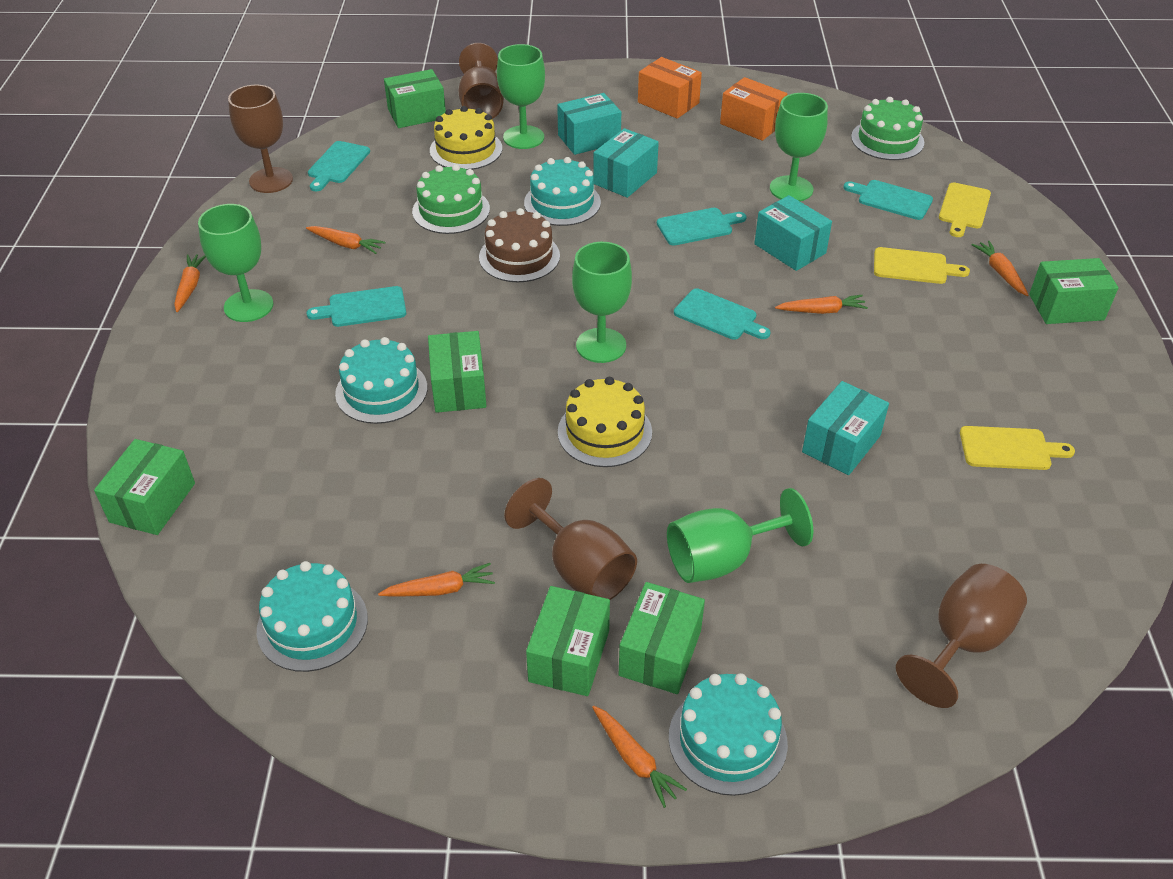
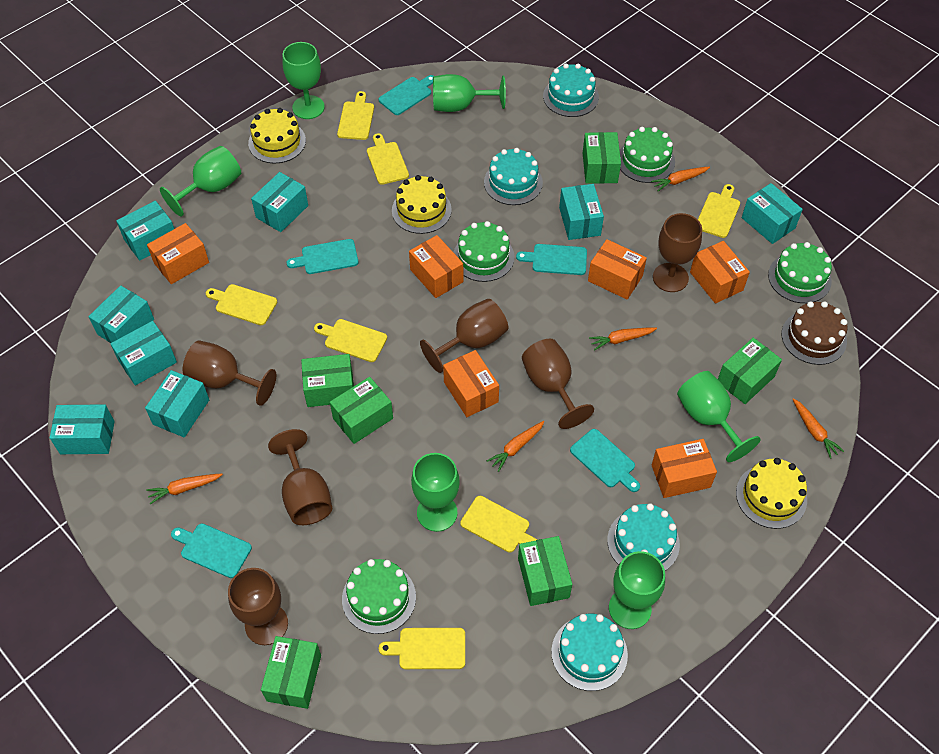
brown goblet: 4 -> 6
green cake: 2 -> 4
green goblet: 5 -> 6
orange box: 2 -> 6
orange carrot: 6 -> 5
turquoise box: 4 -> 8
yellow cake: 2 -> 3
yellow cutting board: 3 -> 7

